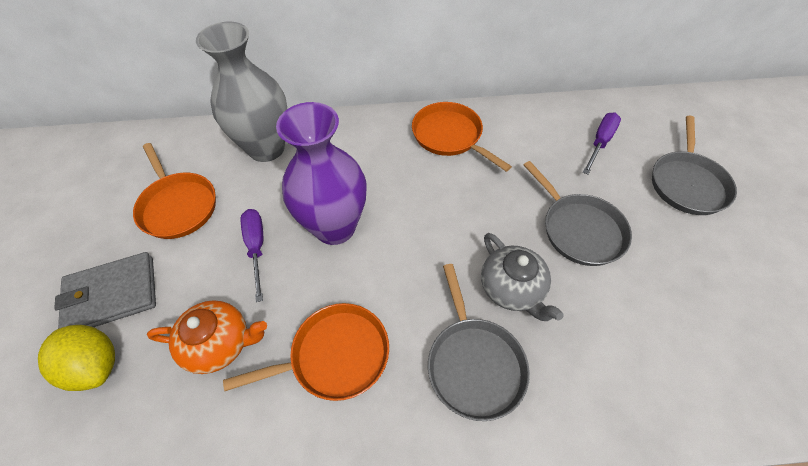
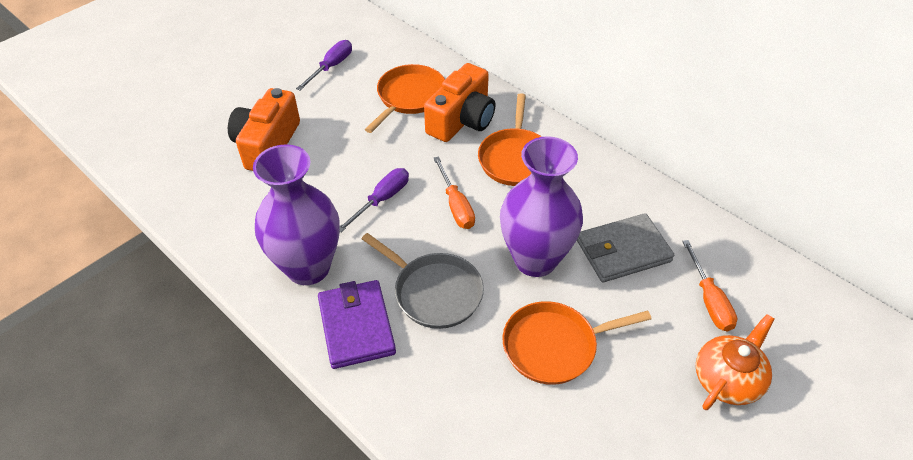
grey pan: 3 -> 1
grey teapot: 1 -> 0
grey vase: 1 -> 0
orange camera: 0 -> 2
orange screwdriver: 0 -> 2
purple vase: 1 -> 2
purple wallet: 0 -> 1
yellow lemon: 1 -> 0

